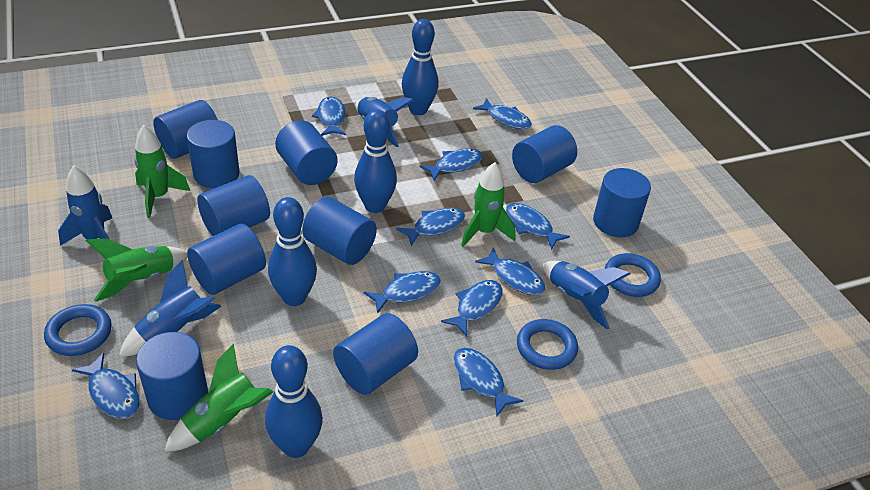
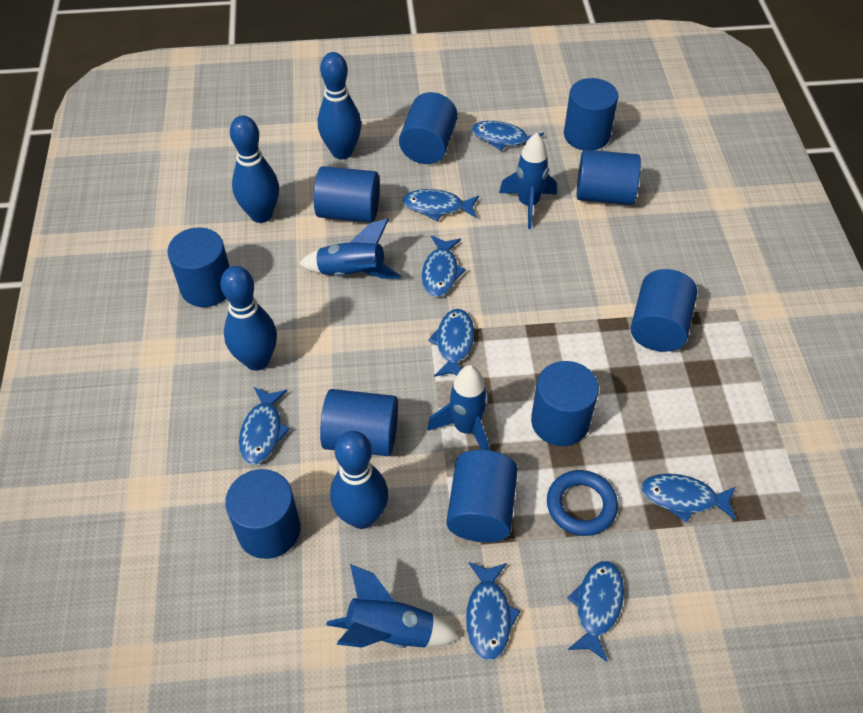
blue fish: 10 -> 8
blue ring: 3 -> 1
green rocket: 4 -> 0

